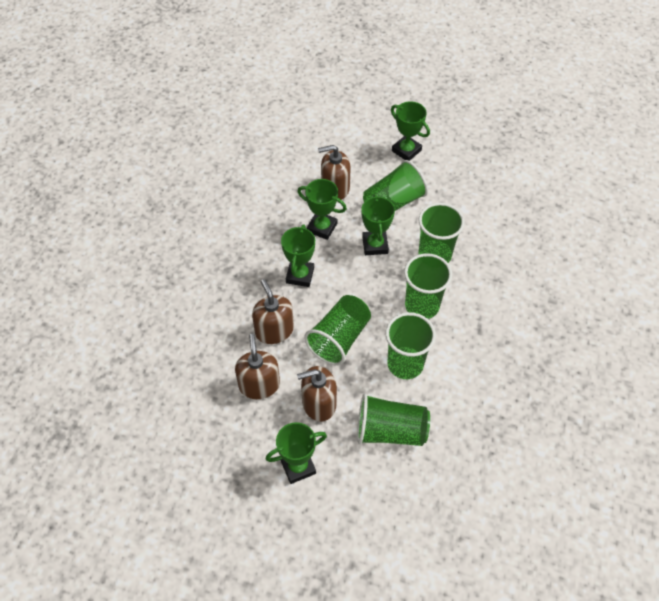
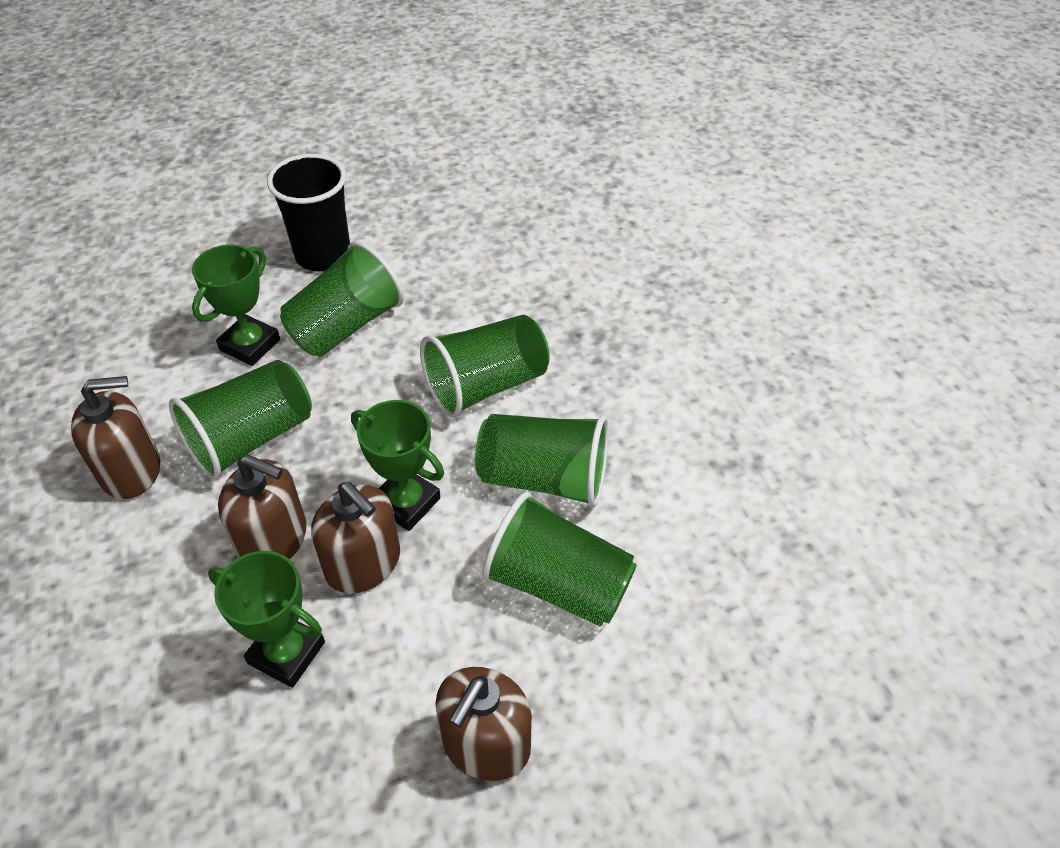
black cup: 0 -> 1
green cup: 6 -> 5
green trophy: 5 -> 3

